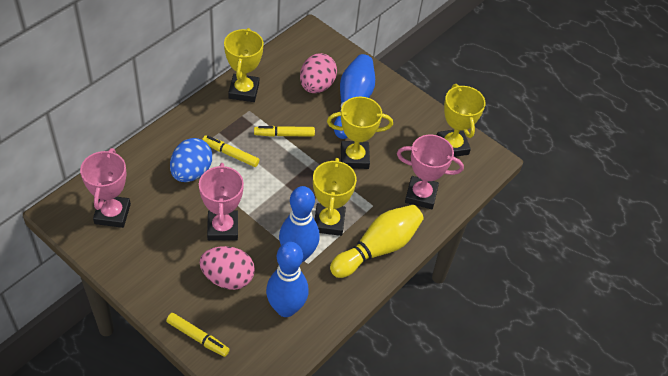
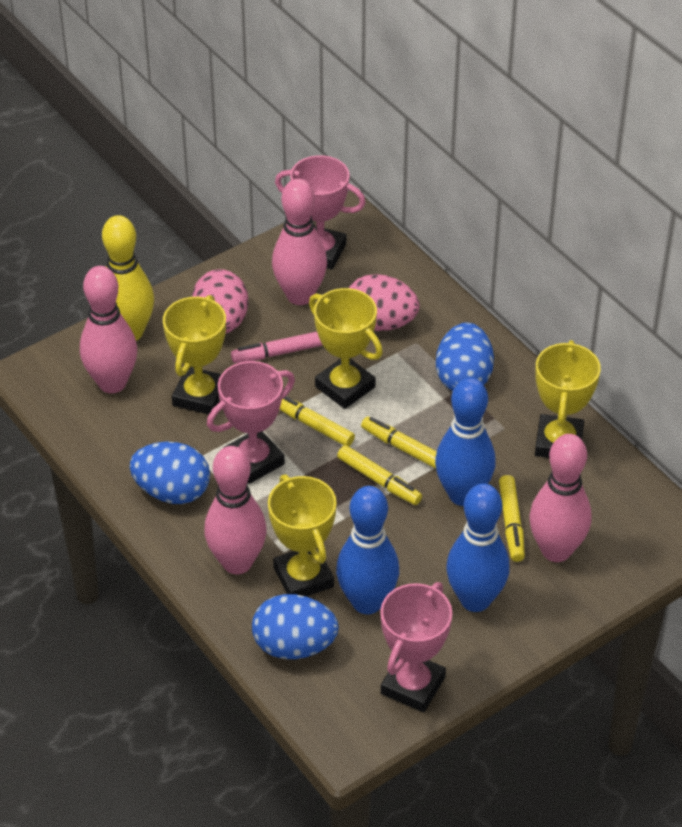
blue egg: 1 -> 3
pink bowling pin: 0 -> 4
pink marker: 0 -> 1
yellow marker: 3 -> 4

